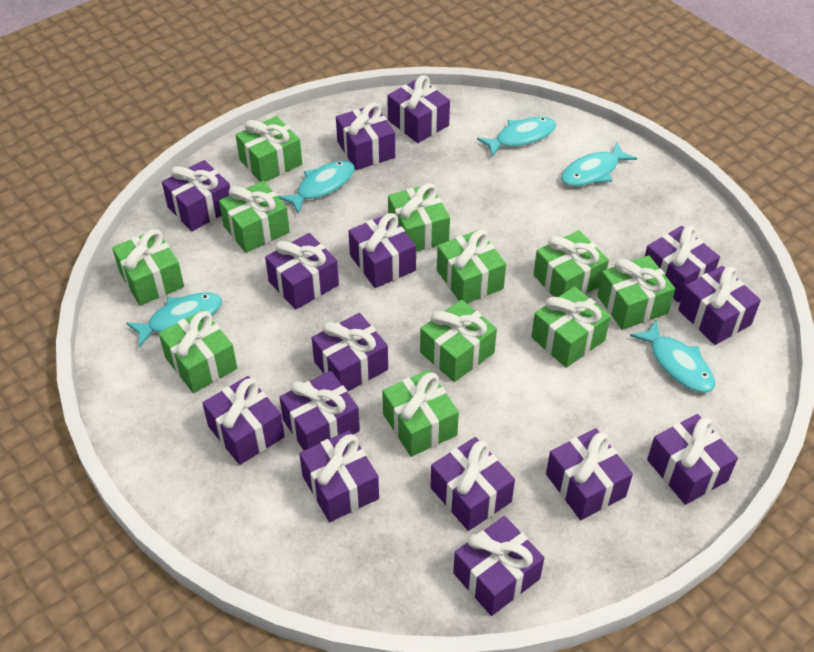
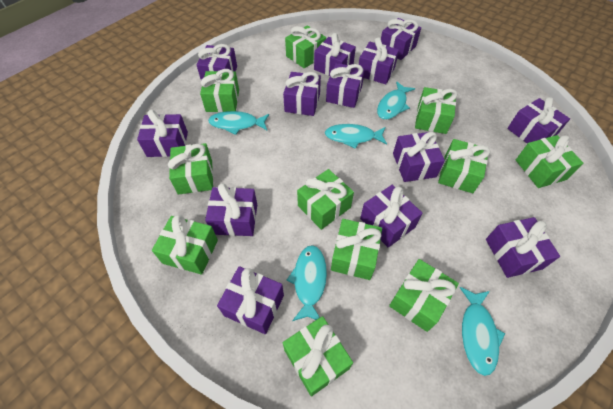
purple gift: 15 -> 13

